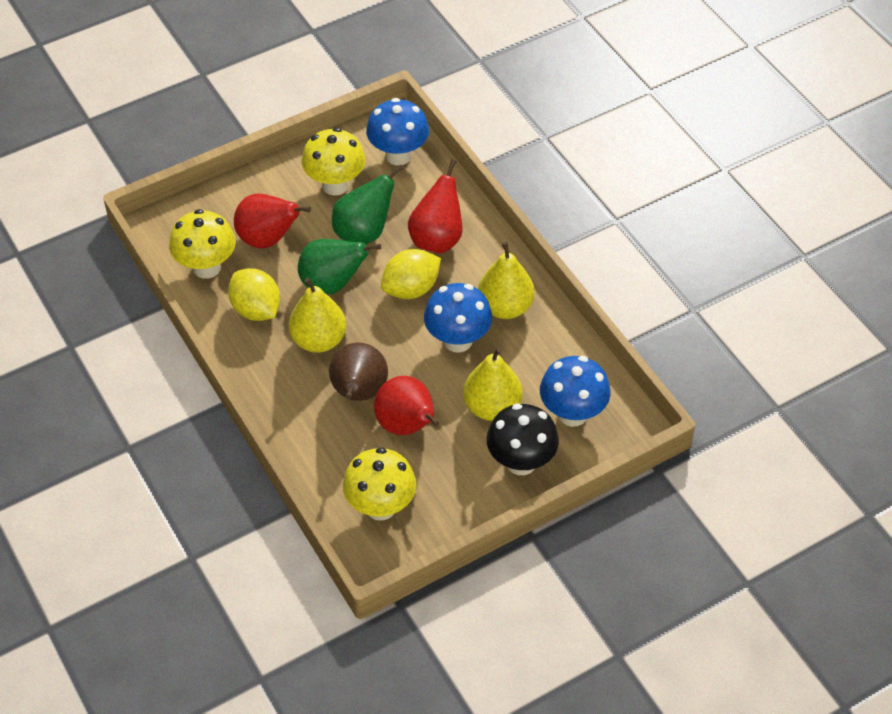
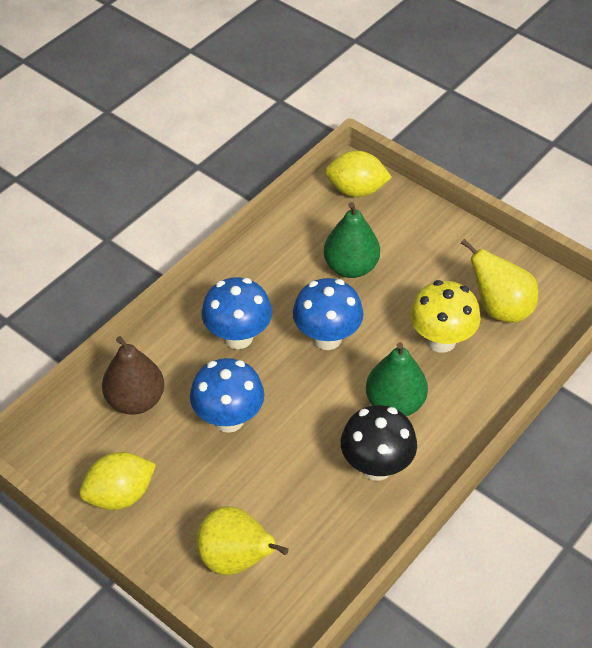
red pear: 3 -> 0
yellow mushroom: 3 -> 1
yellow pear: 3 -> 2

